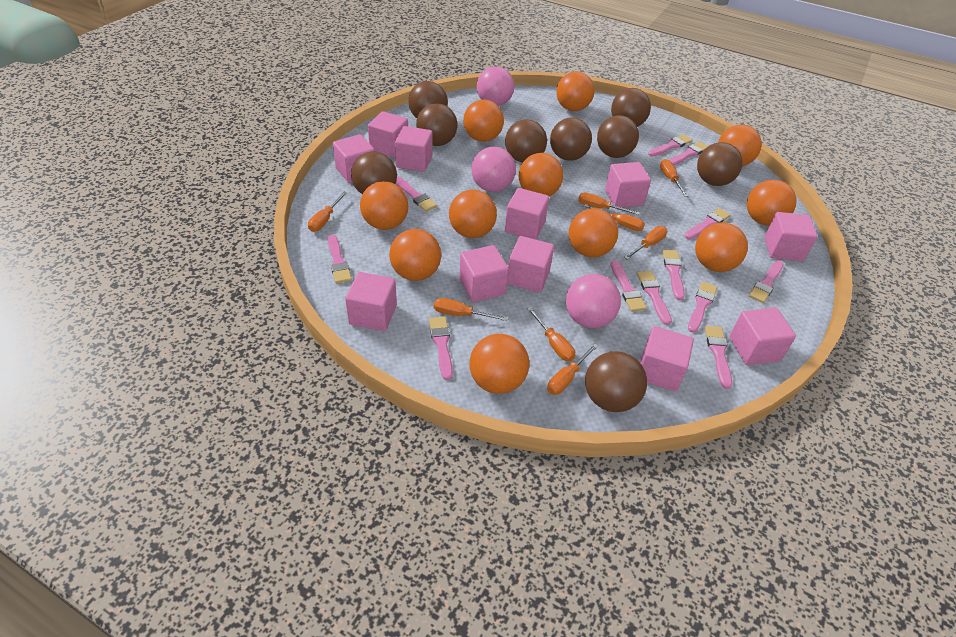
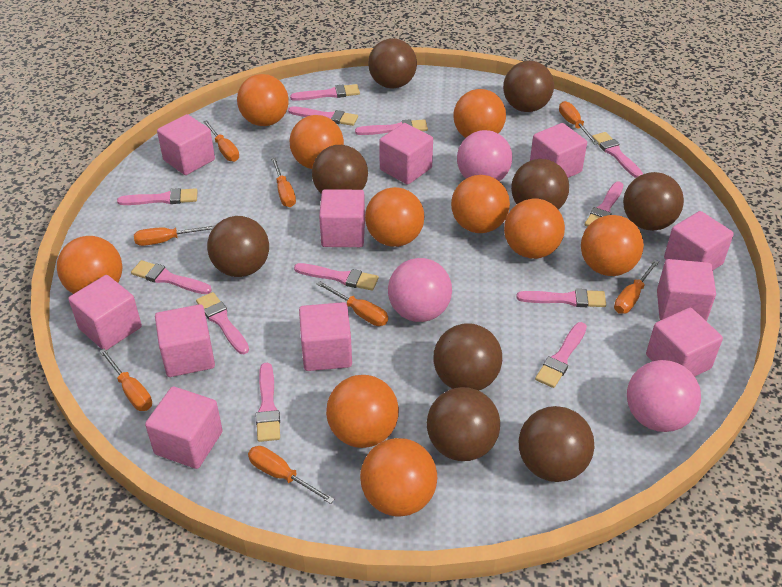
orange ball: 11 -> 10

